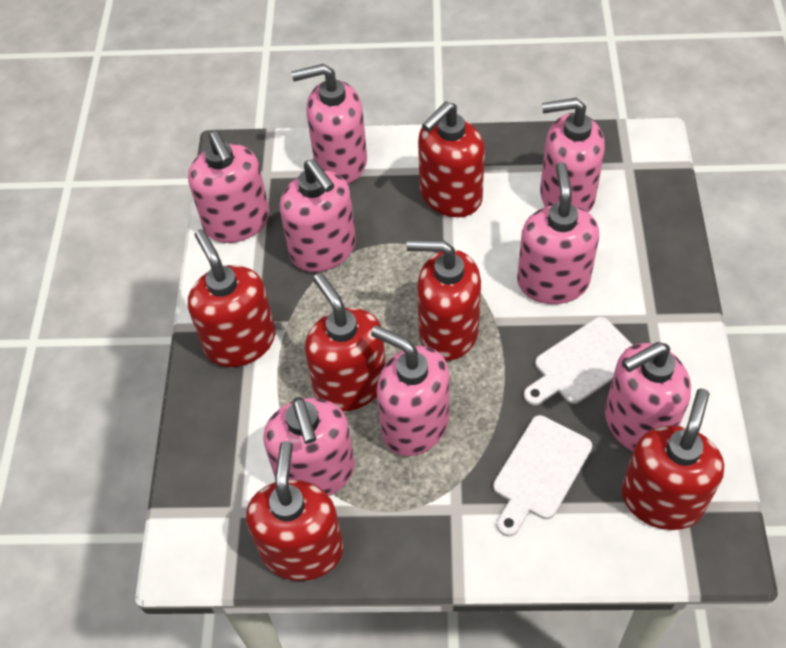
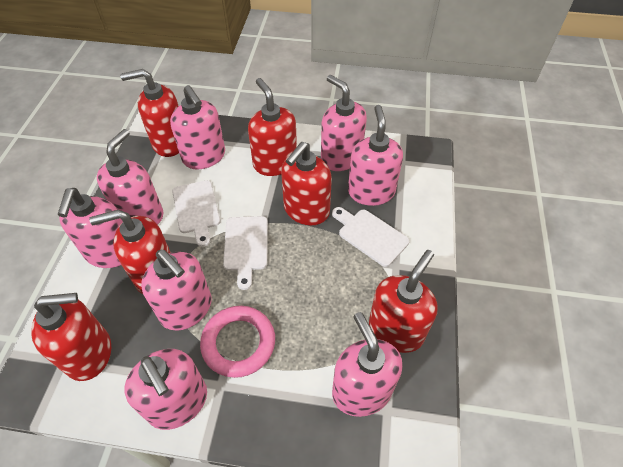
pink ring: 0 -> 1
white cutting board: 2 -> 3

